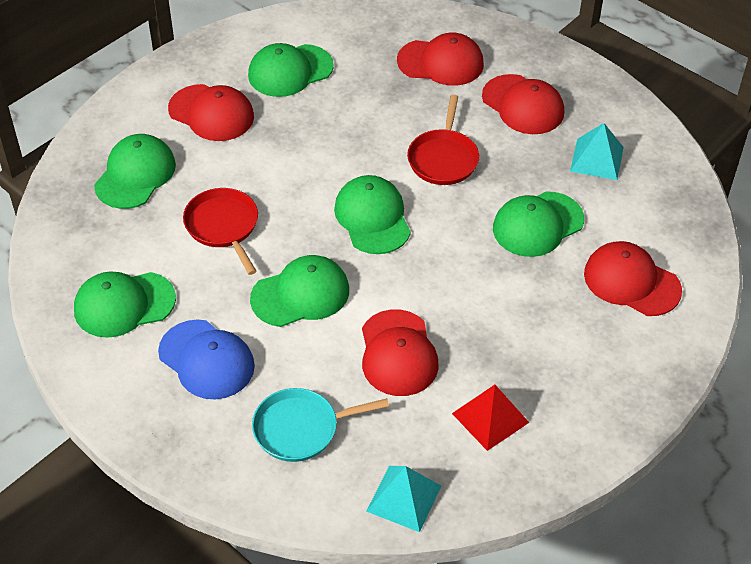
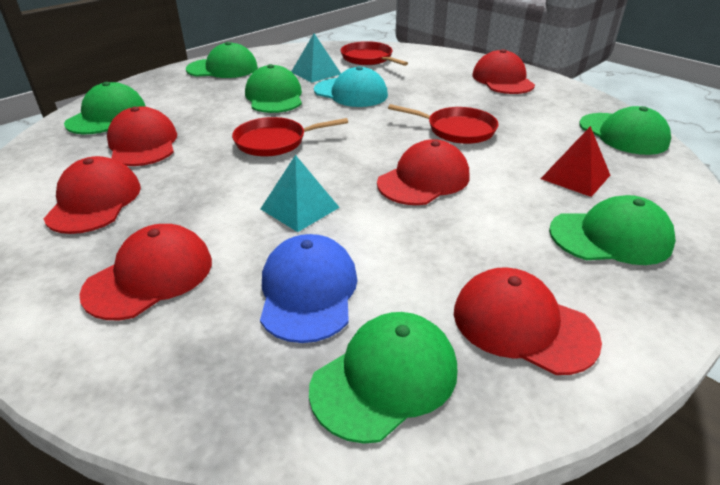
red cap: 5 -> 6
red pan: 2 -> 3
turquoise cap: 0 -> 1
turquoise pan: 1 -> 0

